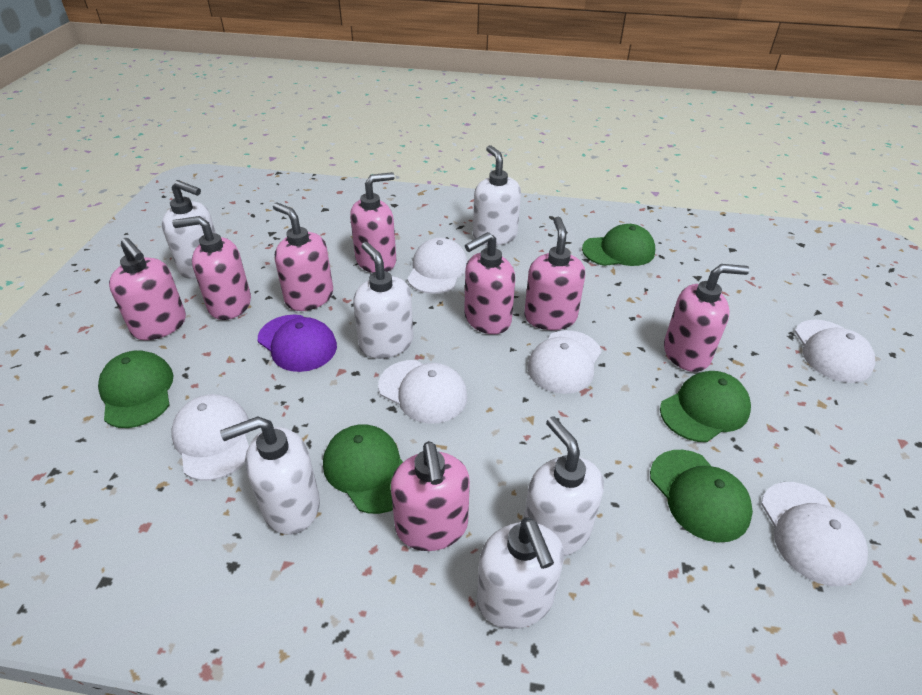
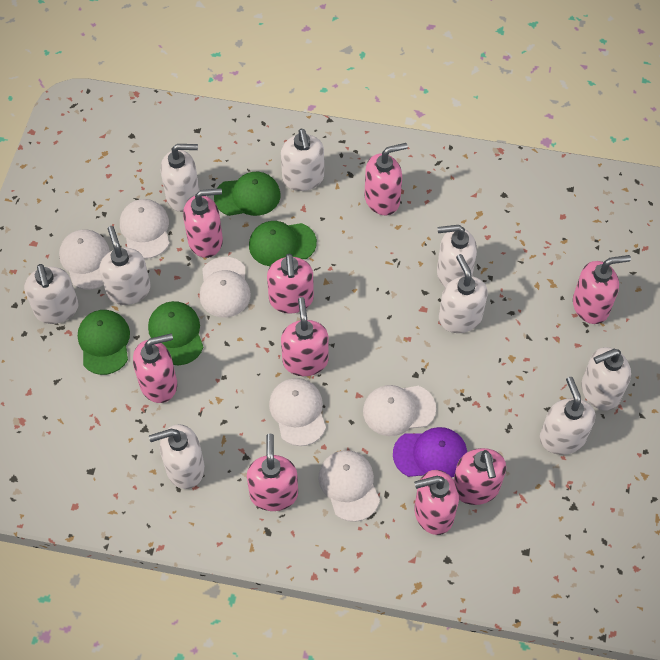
green cap: 5 -> 4
pink soap dispenser: 8 -> 9
white soap dispenser: 6 -> 9

